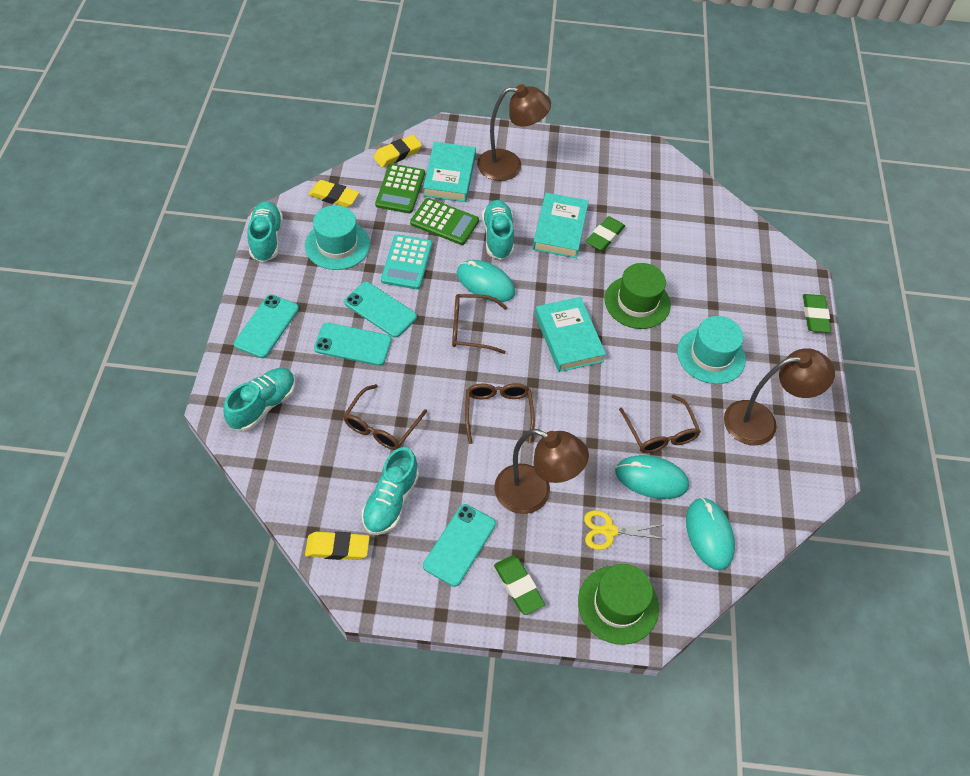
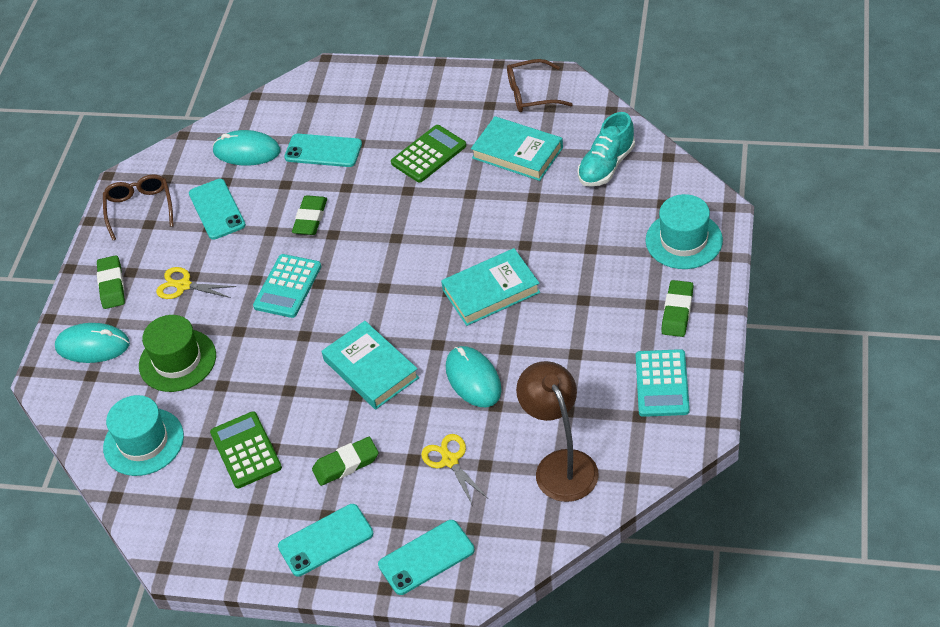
brown glasses: 4 -> 2
brown lamp: 3 -> 1
green eraser: 3 -> 4
green hat: 2 -> 1
turquoise calculator: 1 -> 2
turquoise shoe: 4 -> 1
yellow eraser: 3 -> 0
yellow scissors: 1 -> 2

